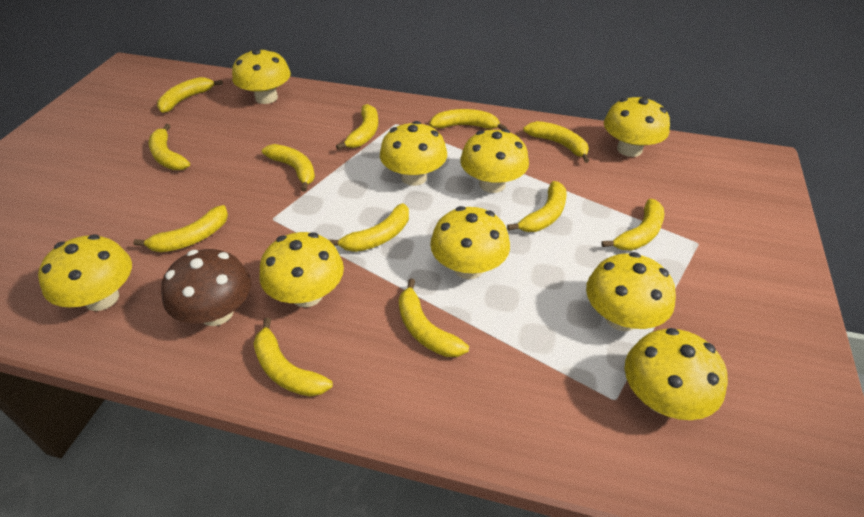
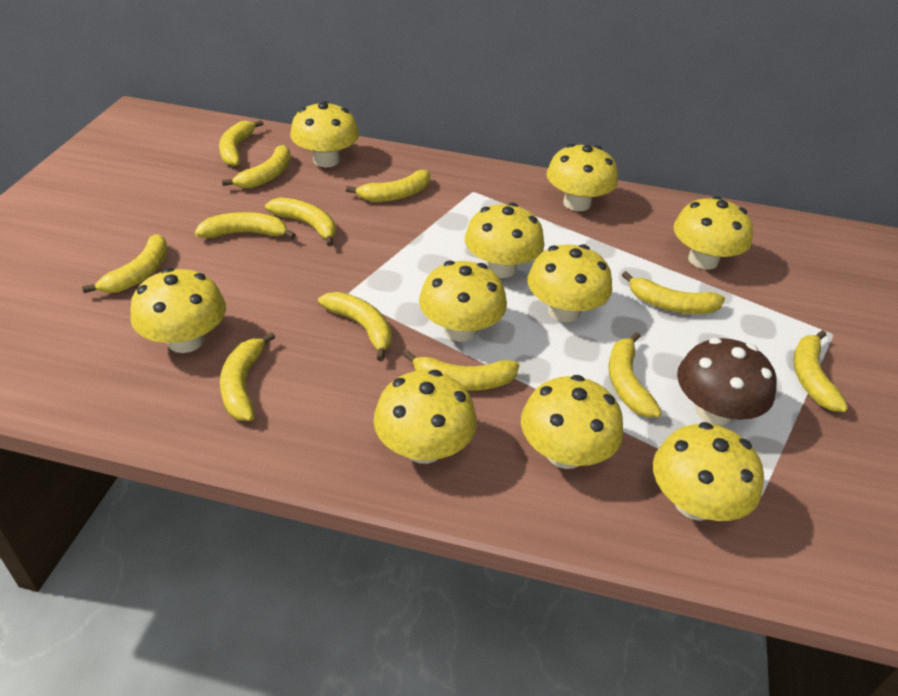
yellow mushroom: 9 -> 10

